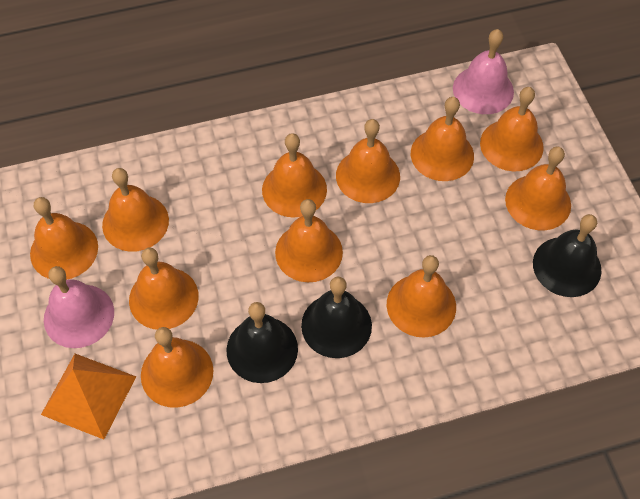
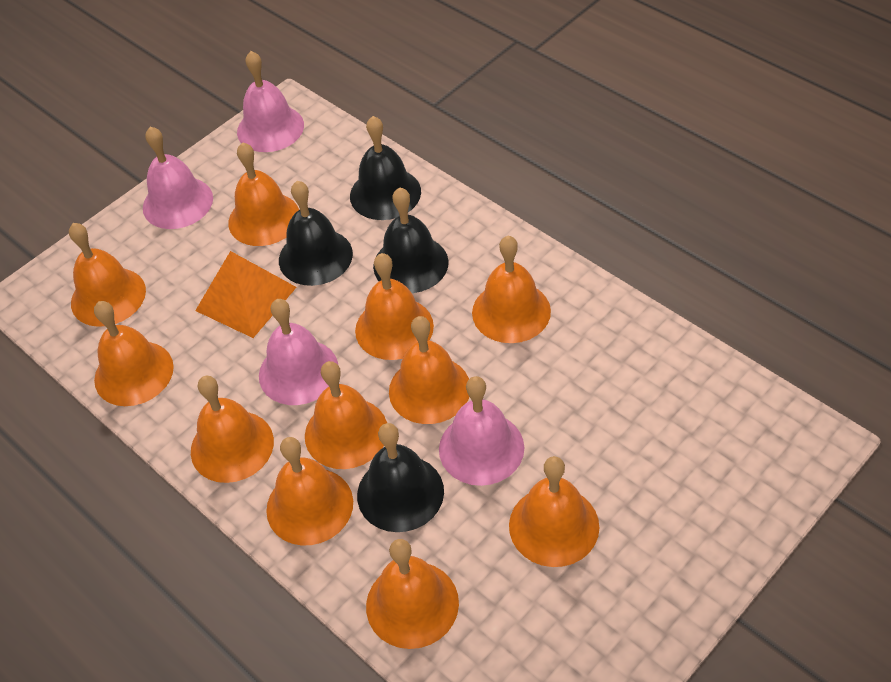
black bell: 3 -> 4
pink bell: 2 -> 4

